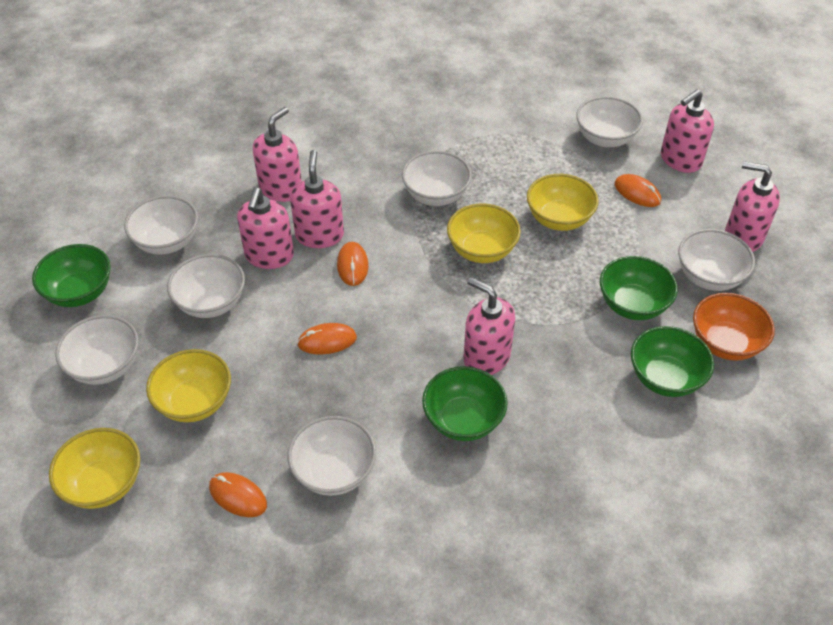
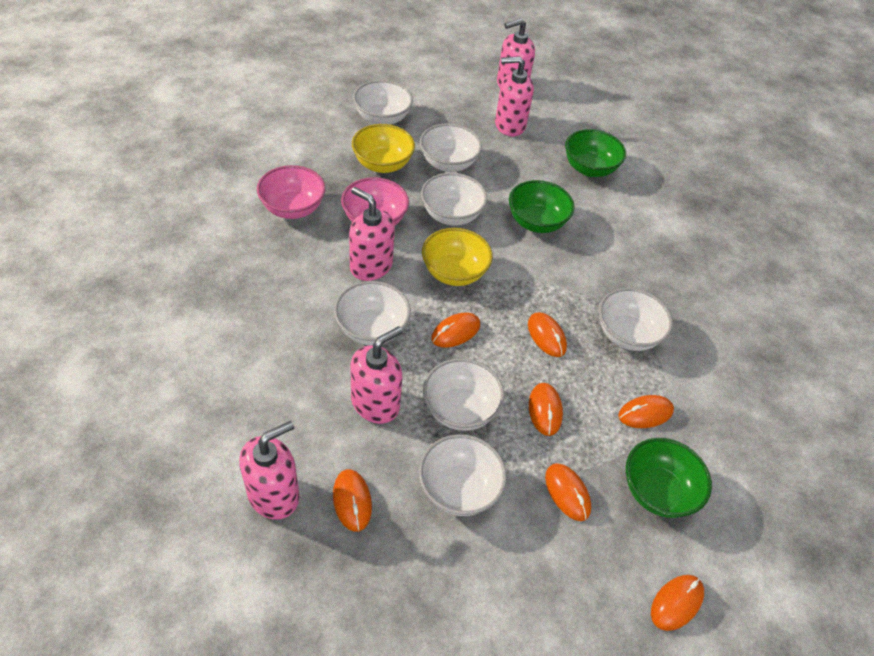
green bowl: 4 -> 3
orange bowl: 1 -> 0
orange mouse: 4 -> 7
pink bowl: 0 -> 2
pink soap dispenser: 6 -> 5
yellow bowl: 4 -> 2

